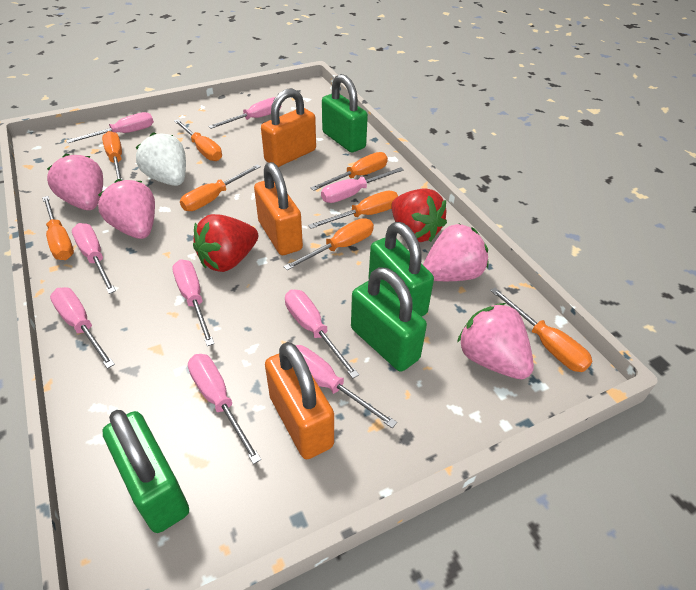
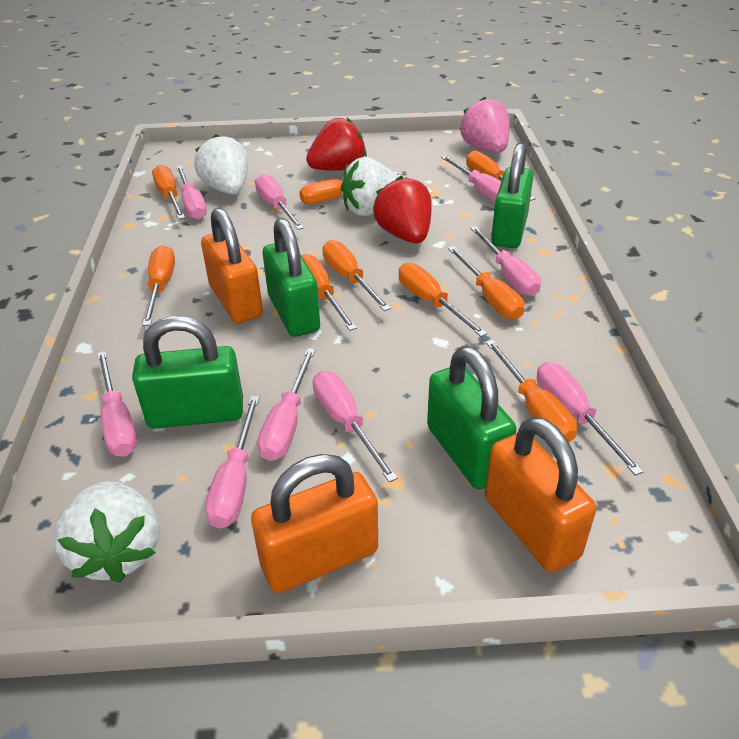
orange screwdriver: 8 -> 9
pink strawberry: 4 -> 1
white strawberry: 1 -> 3

